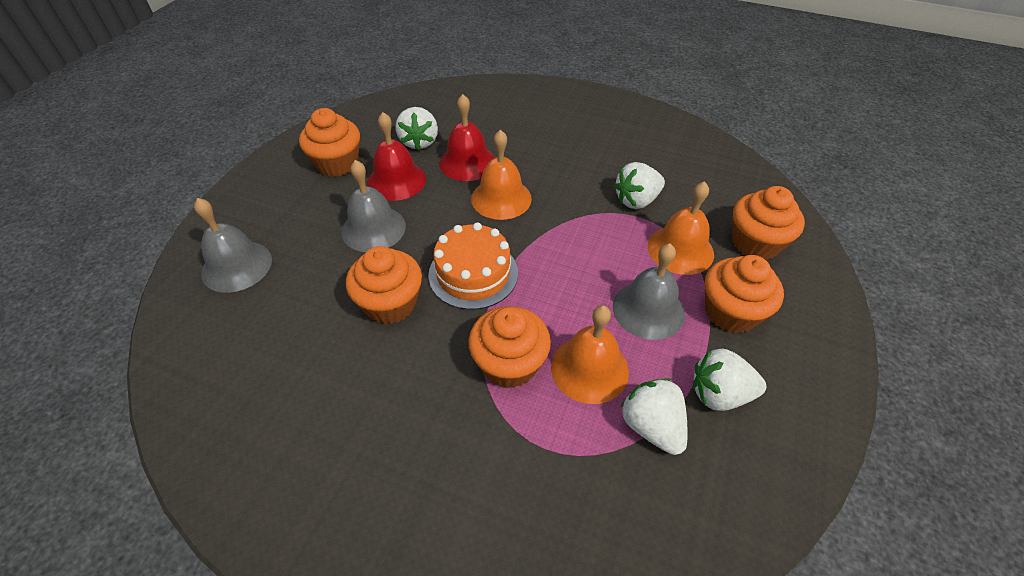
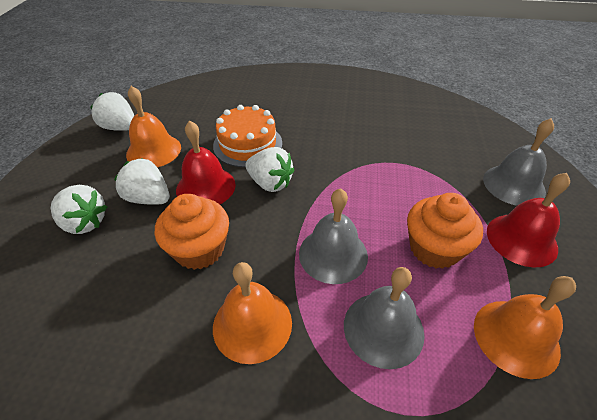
orange cupcake: 5 -> 2

